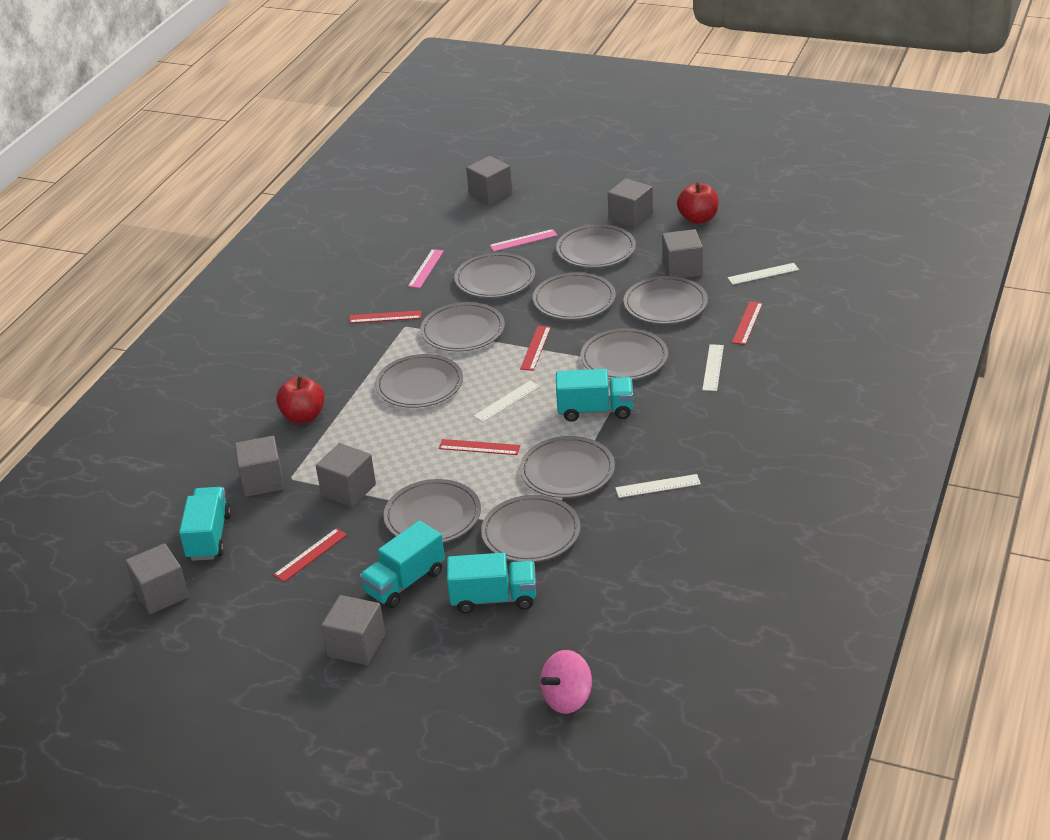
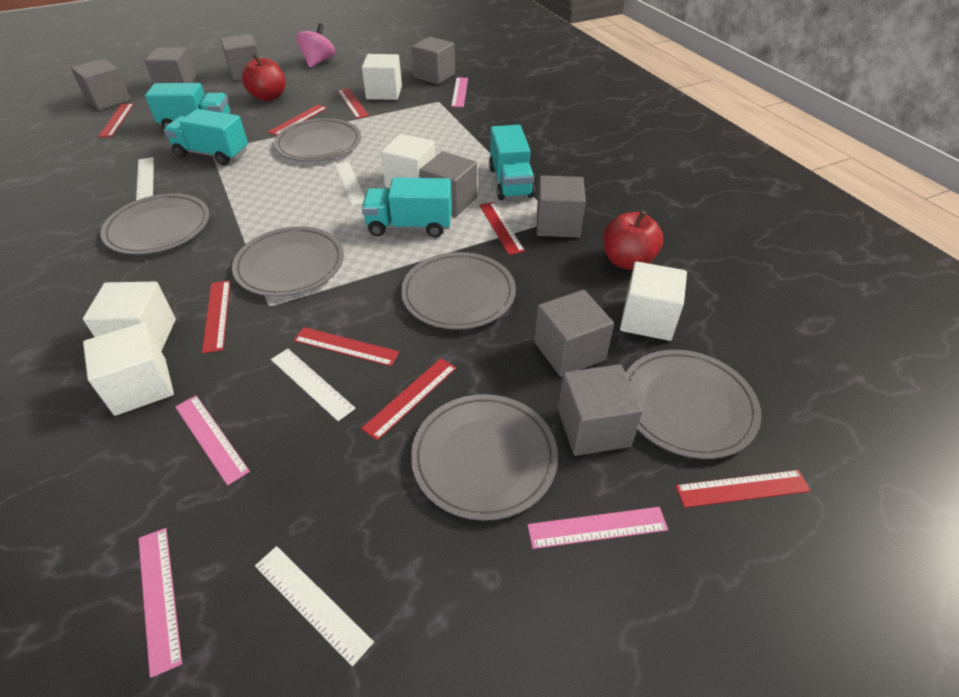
grey cube: 7 -> 8
grey plate: 10 -> 6
pink ruler: 2 -> 4
red ruler: 5 -> 8
white cube: 0 -> 5

